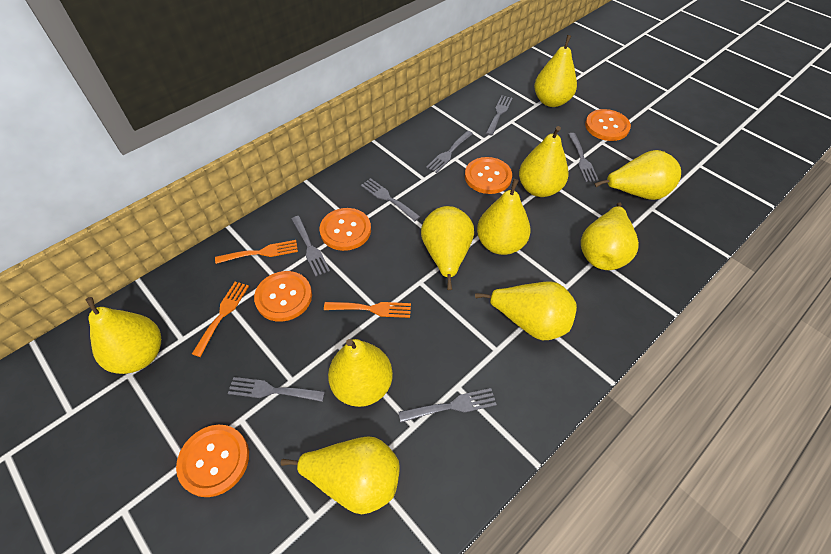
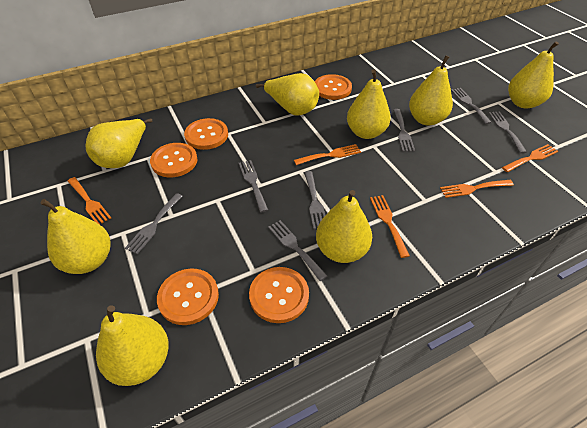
orange fork: 3 -> 5
yellow pear: 10 -> 8

